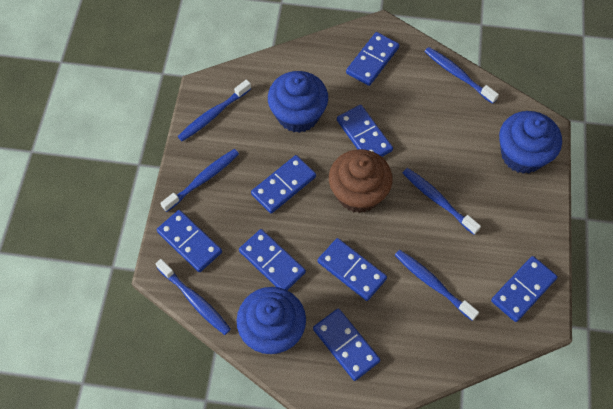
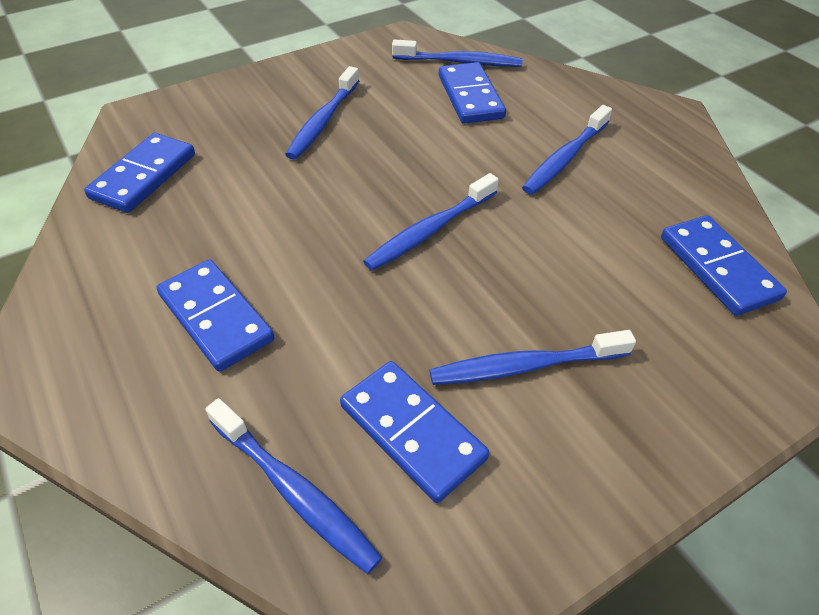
blue cupcake: 3 -> 0
blue domino: 8 -> 5
brown cupcake: 1 -> 0

